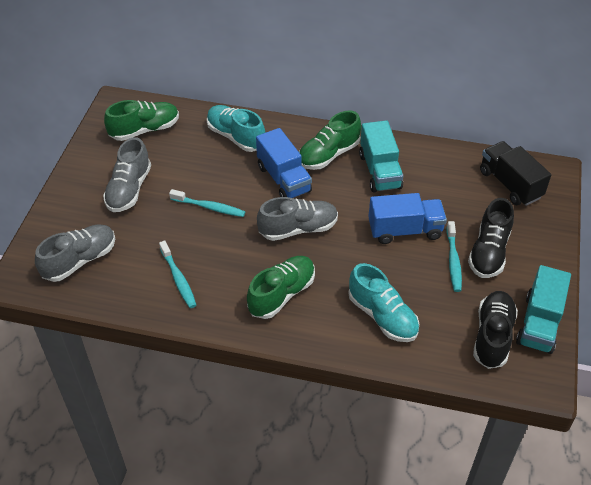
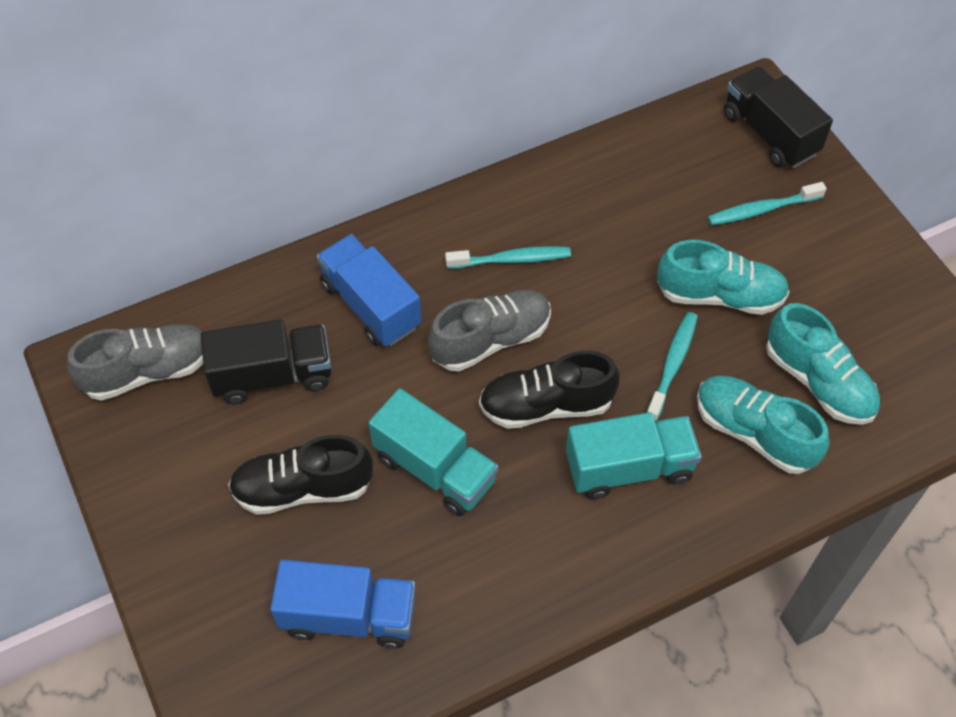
black truck: 1 -> 2
green shoe: 3 -> 0
grey shoe: 3 -> 2
turquoise shoe: 2 -> 3

